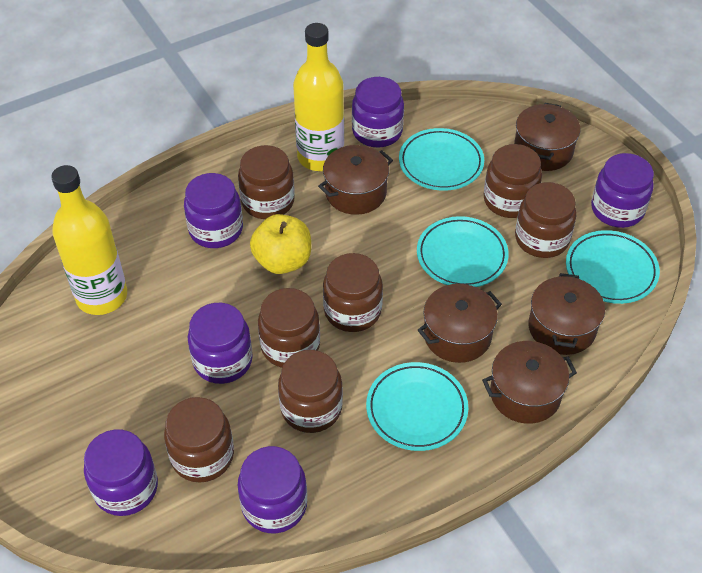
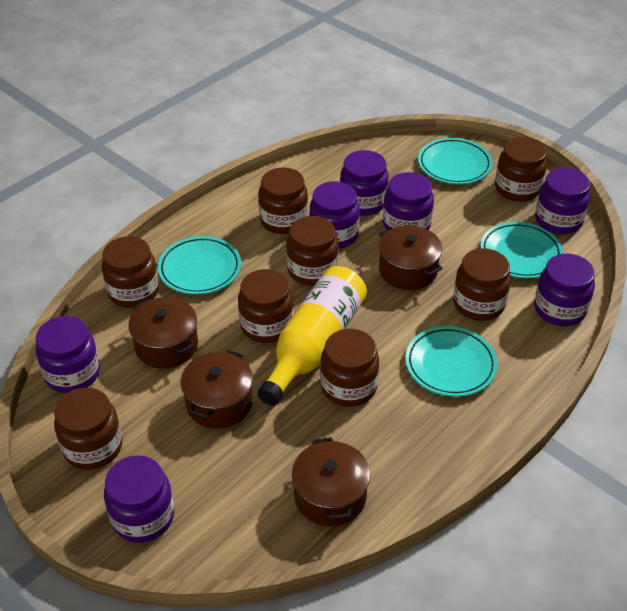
brown jar: 7 -> 8
brown pot: 5 -> 4
purple jar: 6 -> 7
yellow apple: 1 -> 0
yellow bottle: 2 -> 1

